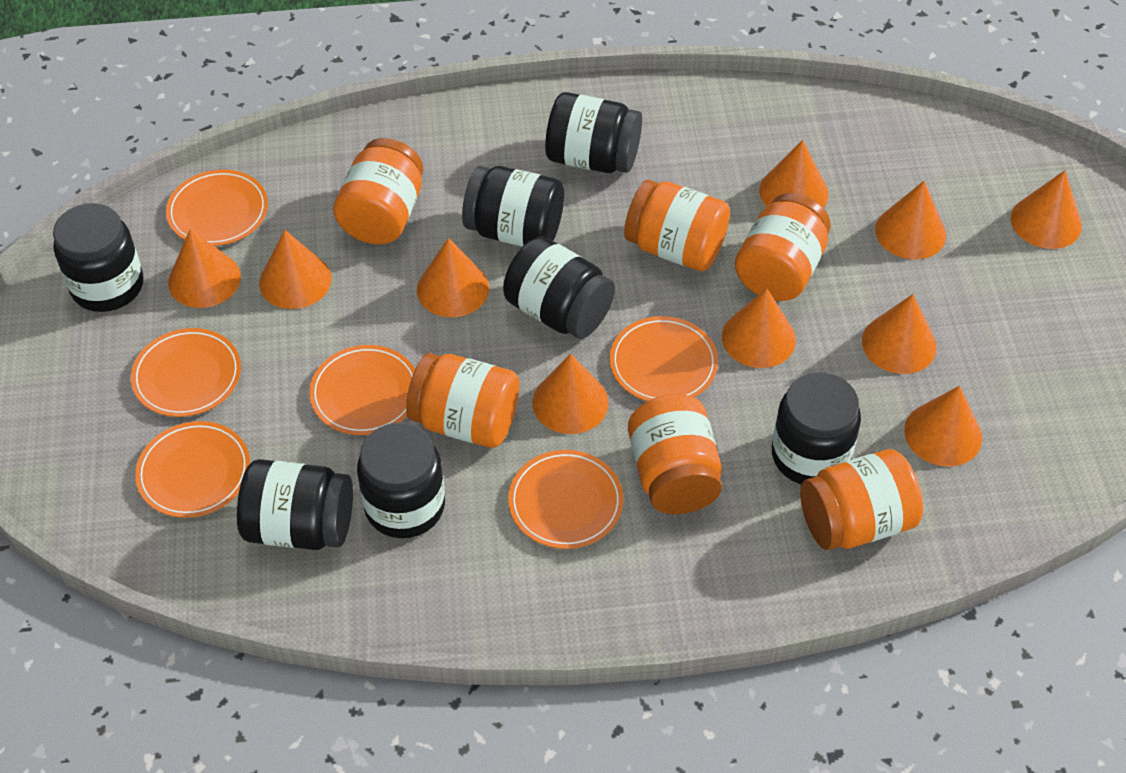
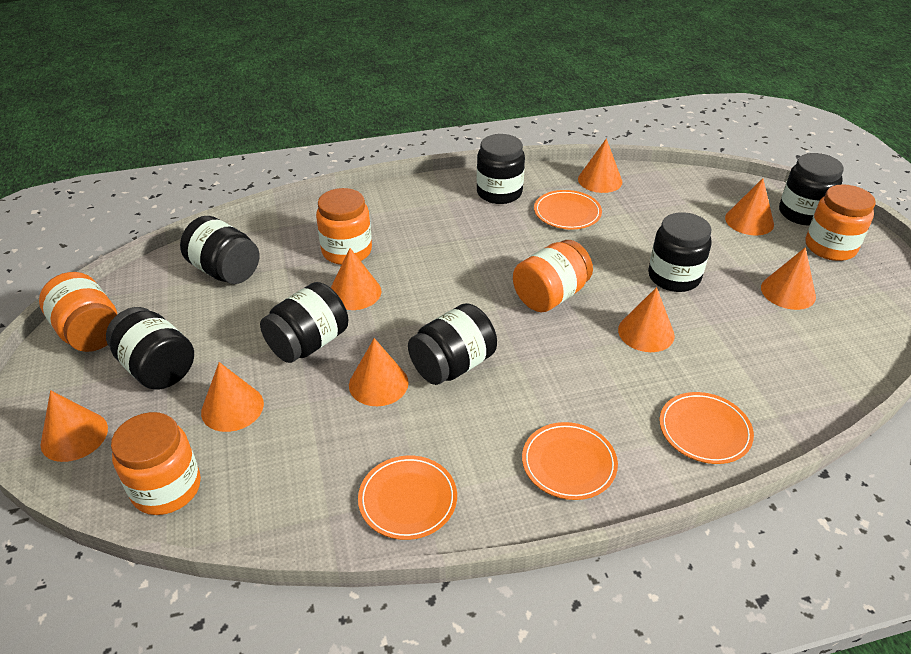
orange cone: 10 -> 8
orange jar: 6 -> 5
orange plate: 6 -> 4

